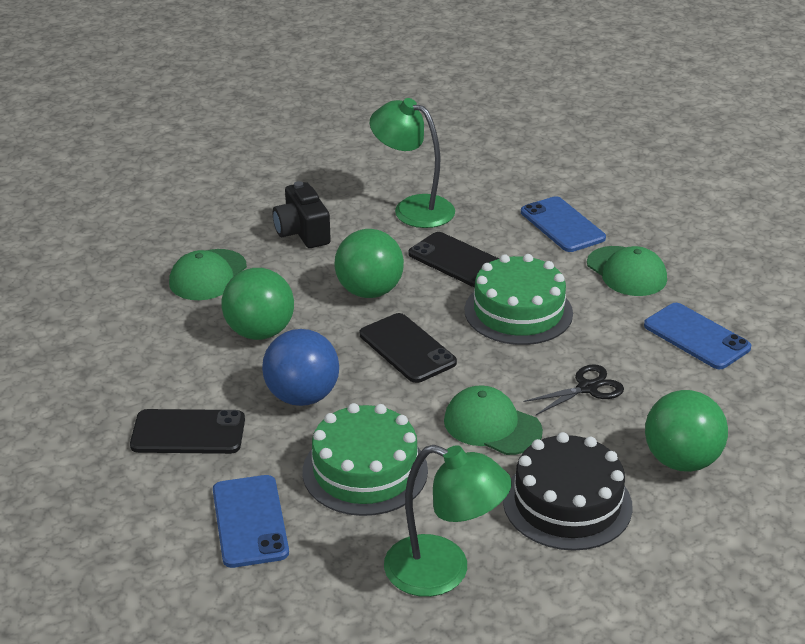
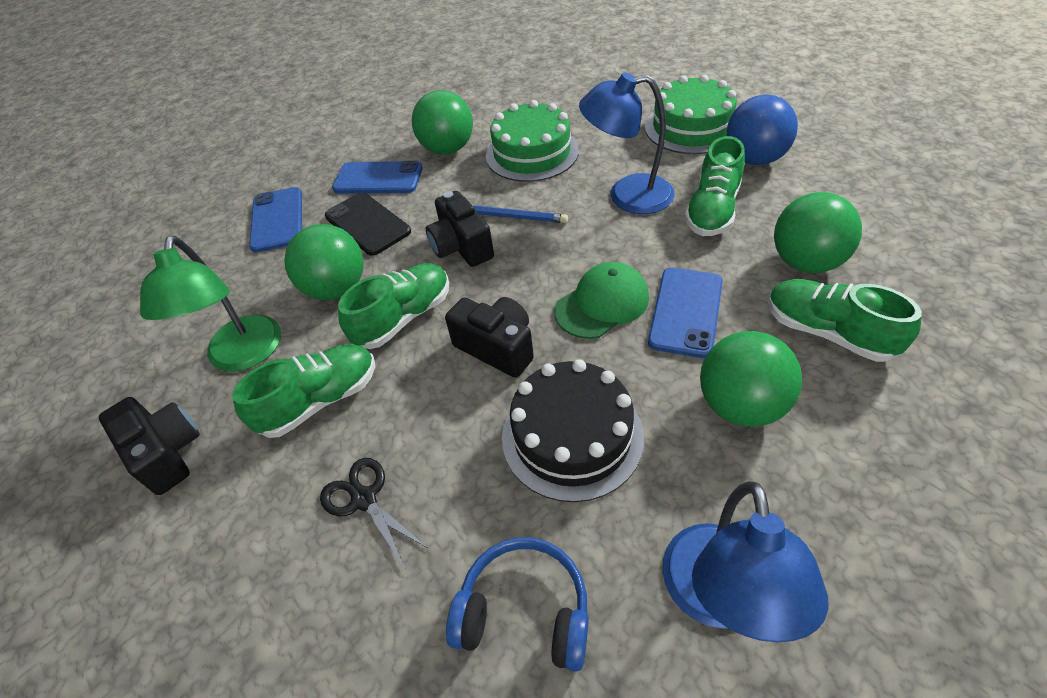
black camera: 1 -> 3
black phone: 3 -> 1
blue headphones: 0 -> 1
blue lamp: 0 -> 2
blue pencil: 0 -> 1
green ball: 3 -> 4
green cap: 3 -> 1
green lamp: 2 -> 1
green shoe: 0 -> 4

